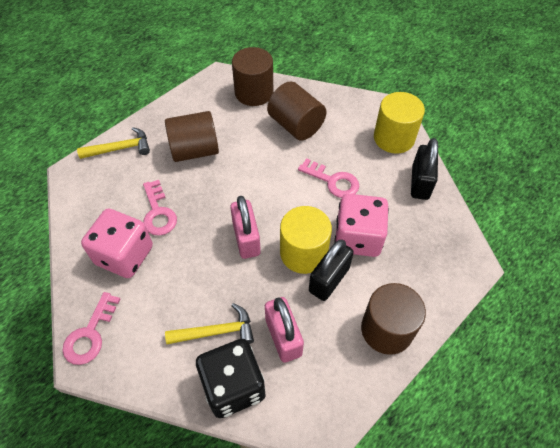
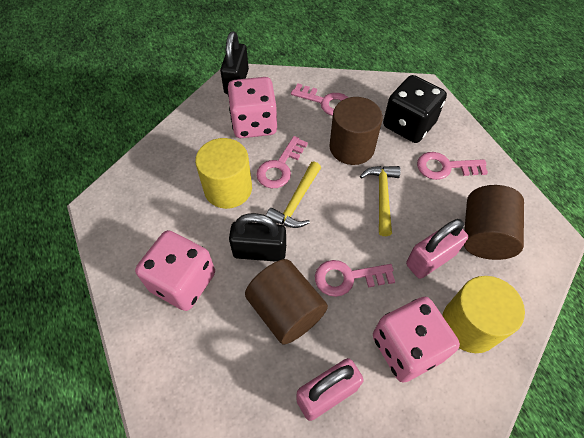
brown cylinder: 4 -> 3
pink dice: 2 -> 3
pink key: 3 -> 4

